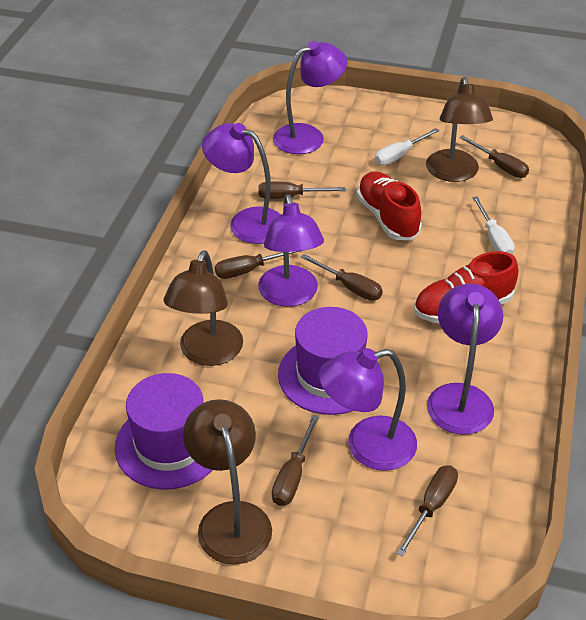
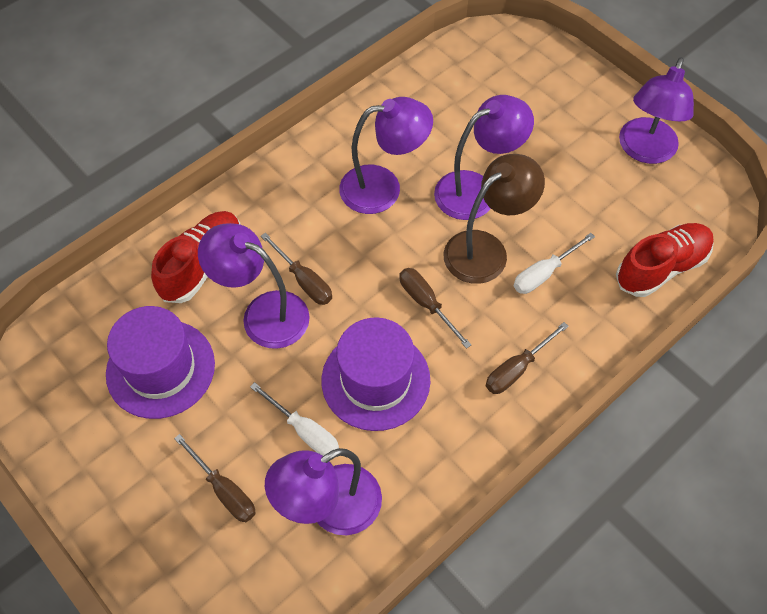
brown lamp: 3 -> 1
brown screwdriver: 6 -> 4

